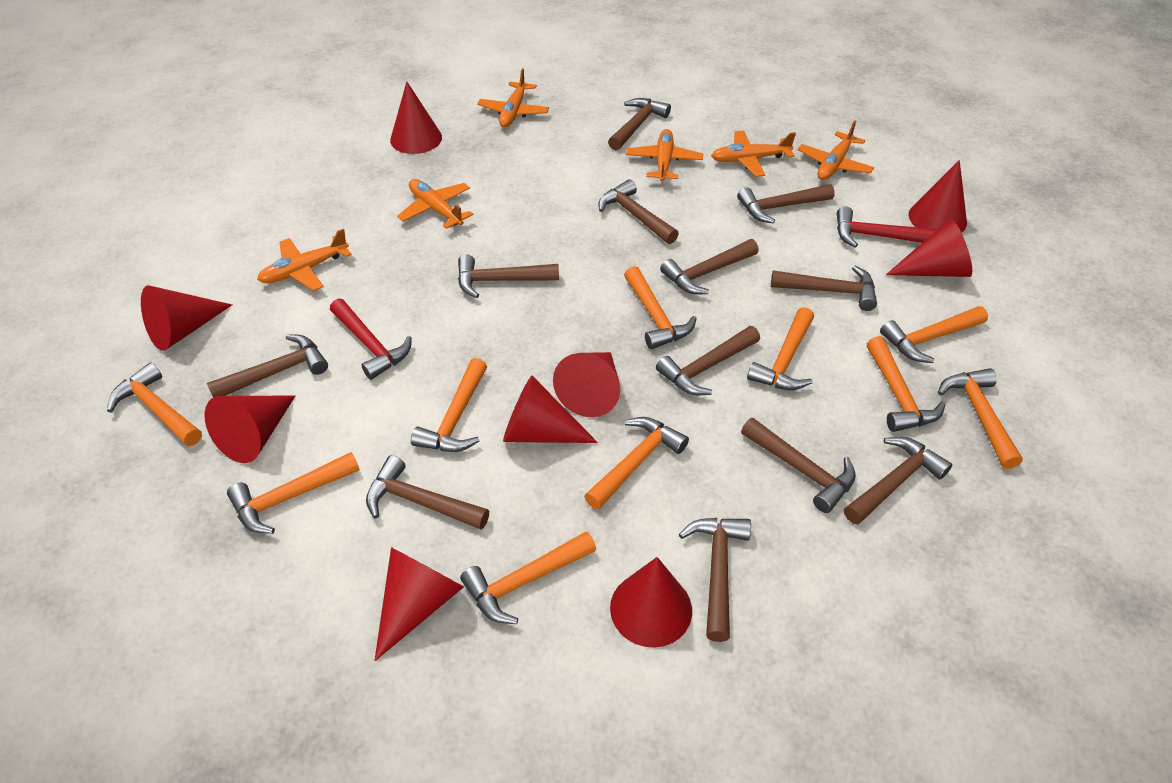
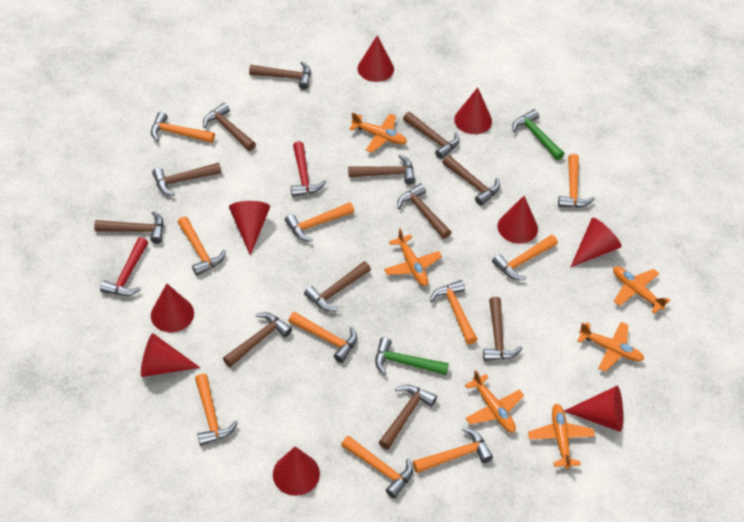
green hammer: 0 -> 2

